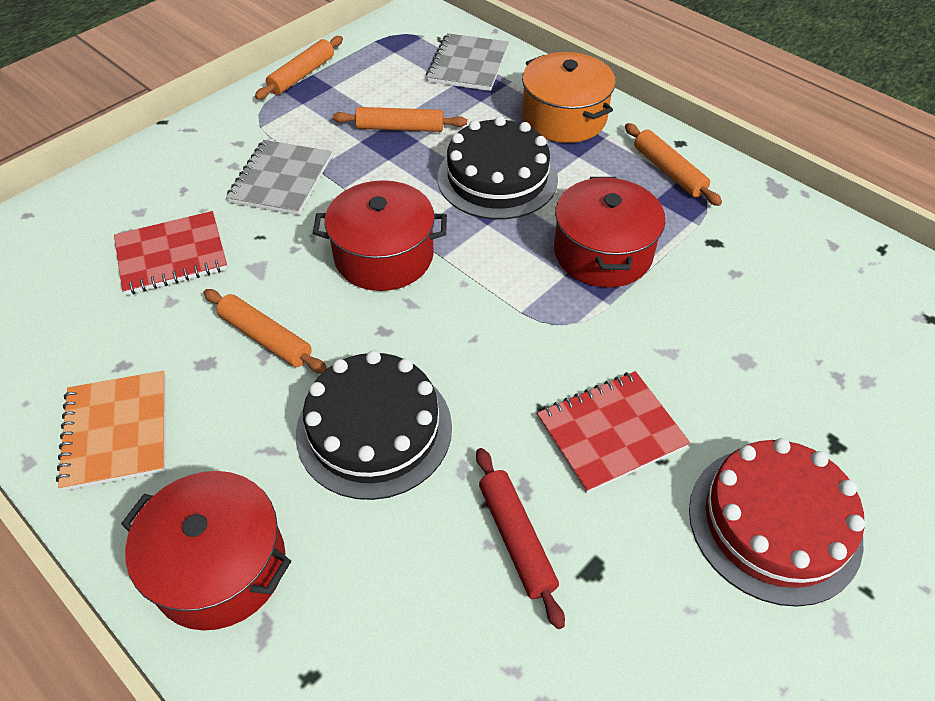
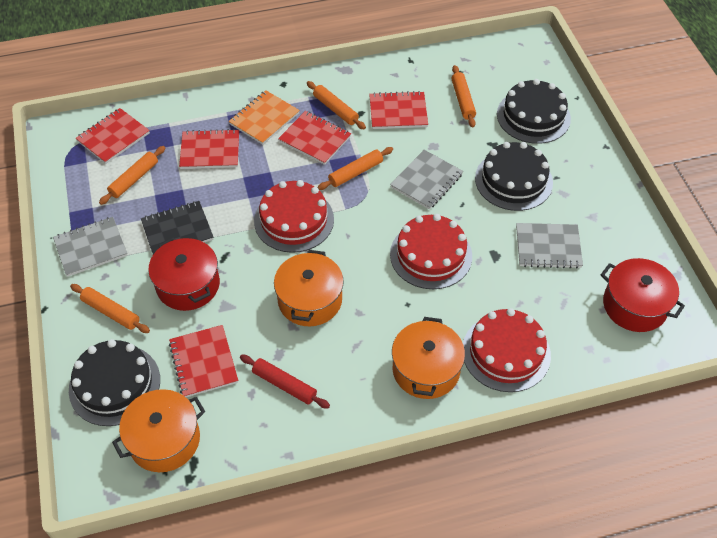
black cake: 2 -> 3
black notebook: 0 -> 1
grey notebook: 2 -> 3
orange pot: 1 -> 3
orange rolling pin: 4 -> 5
red cake: 1 -> 3
red notebook: 2 -> 5
red pot: 3 -> 2

